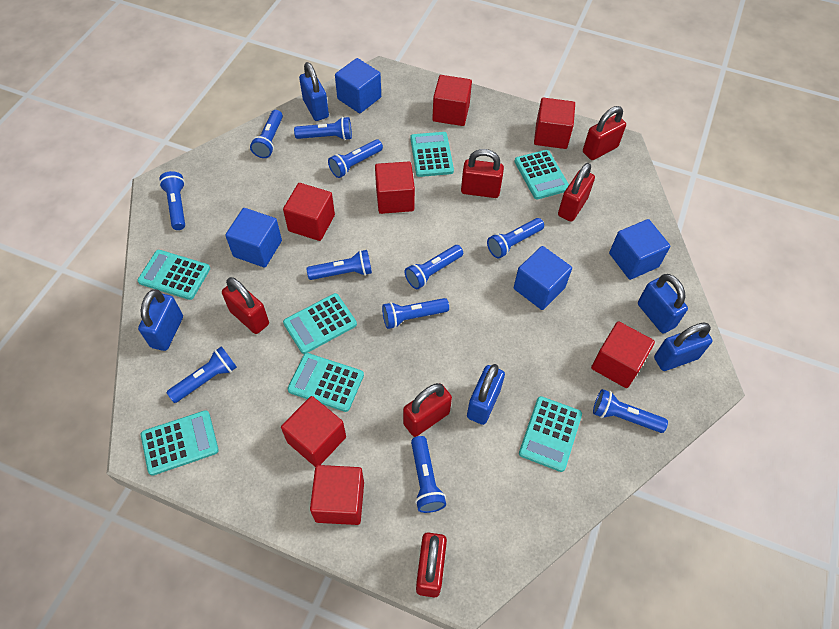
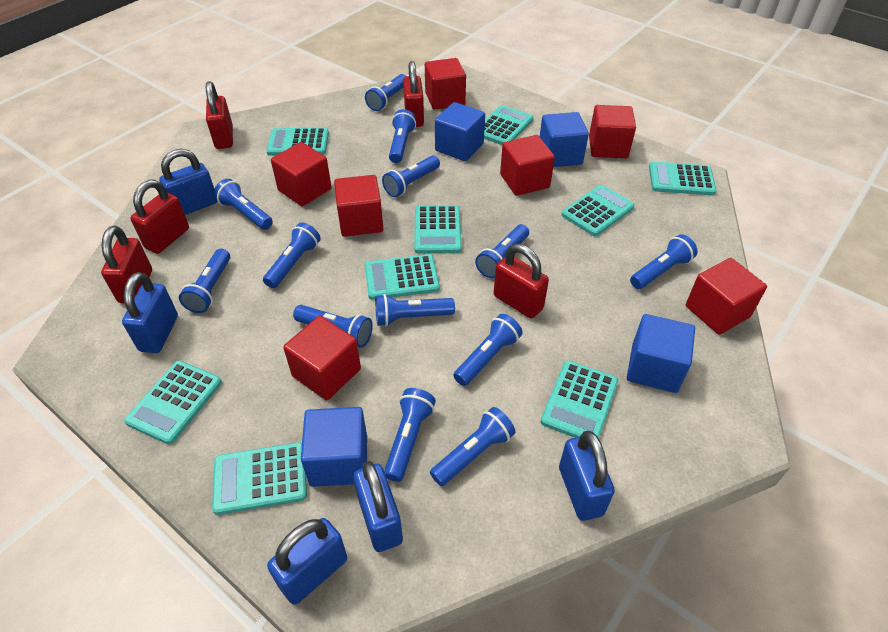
blue flashlight: 11 -> 13
red padlock: 6 -> 5
turquoise calculator: 7 -> 9

